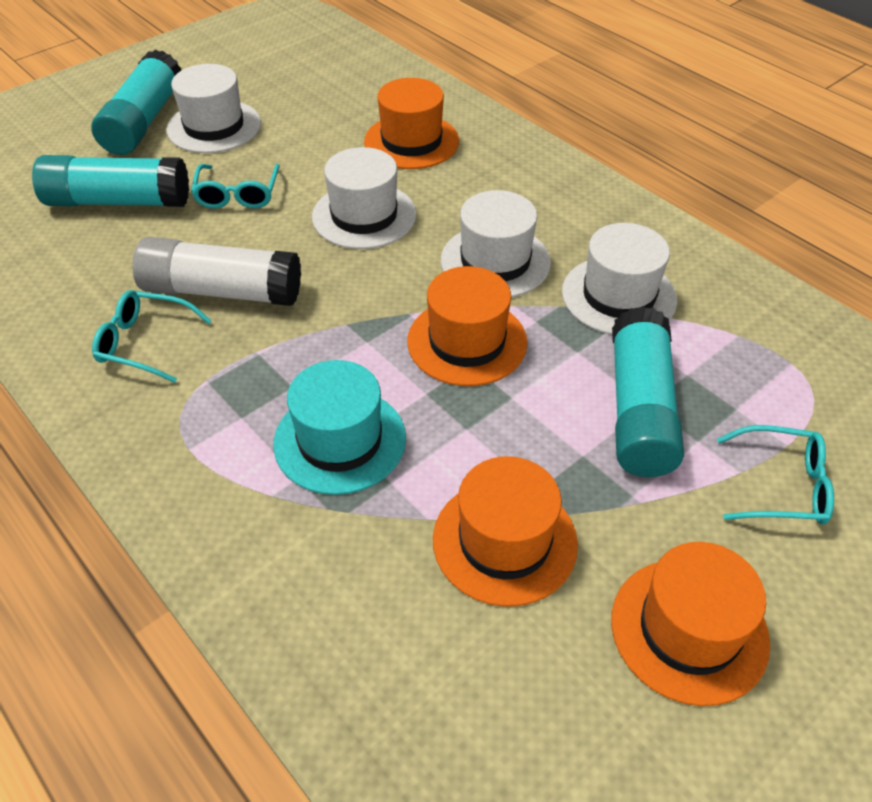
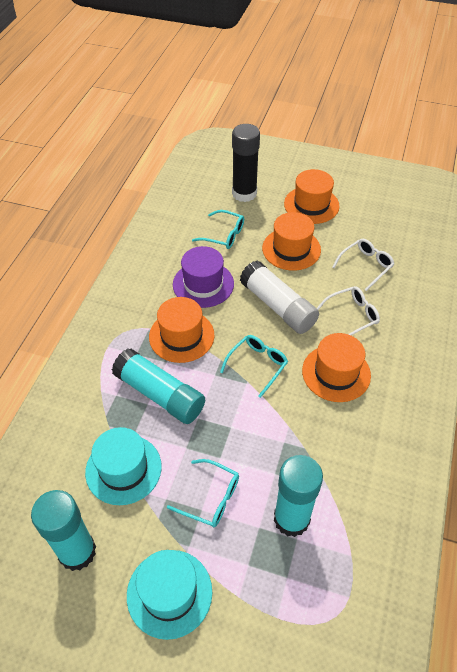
black glue stick: 0 -> 1
purple hat: 0 -> 1
turquoise hat: 1 -> 2
white glasses: 0 -> 2
white hat: 4 -> 0

